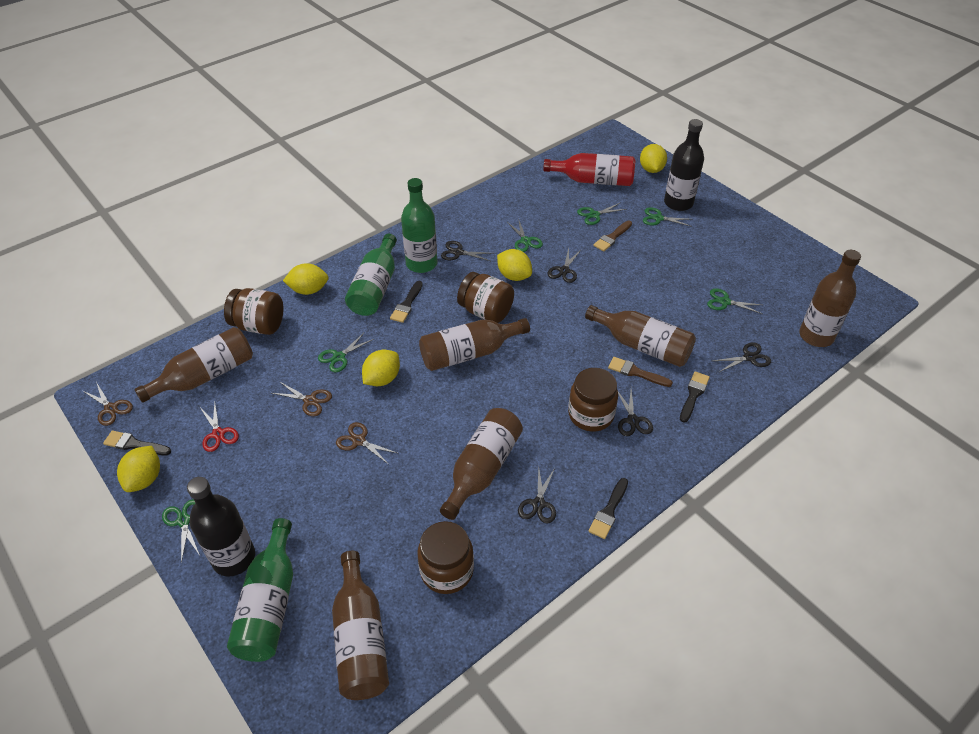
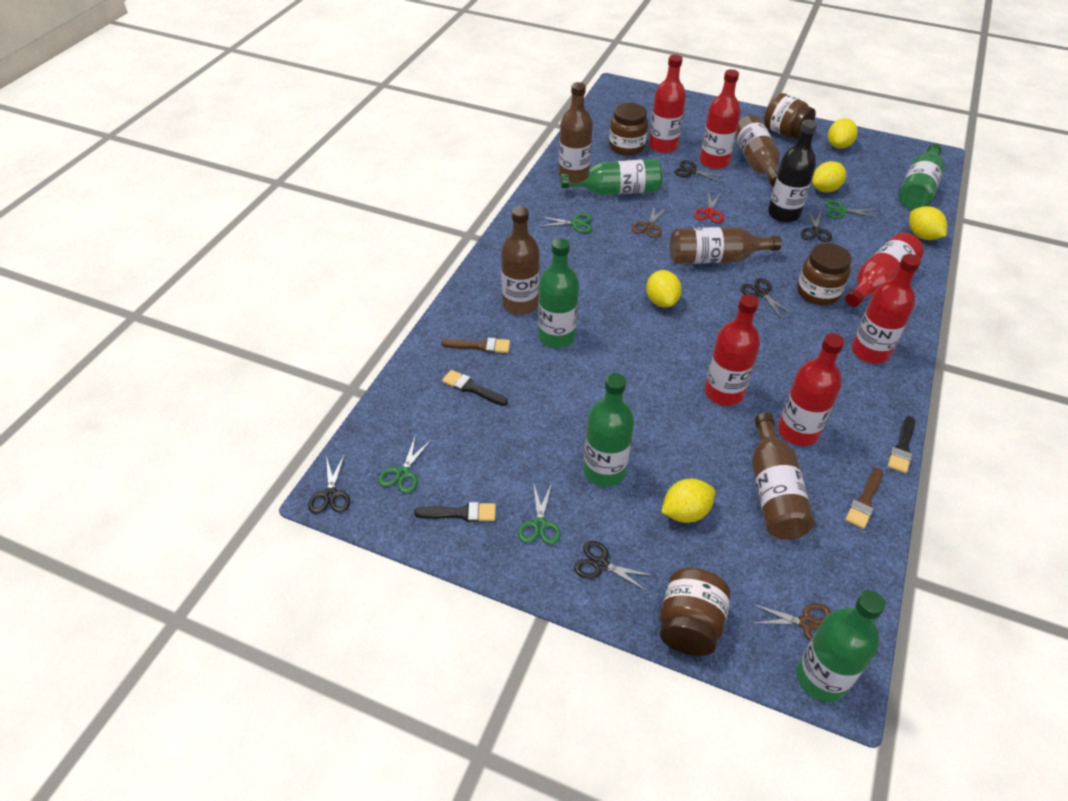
black bottle: 2 -> 1
black brush: 4 -> 3
brown bottle: 6 -> 5
brown scissors: 3 -> 2
green bottle: 3 -> 5
green scissors: 6 -> 4
red bottle: 1 -> 6

